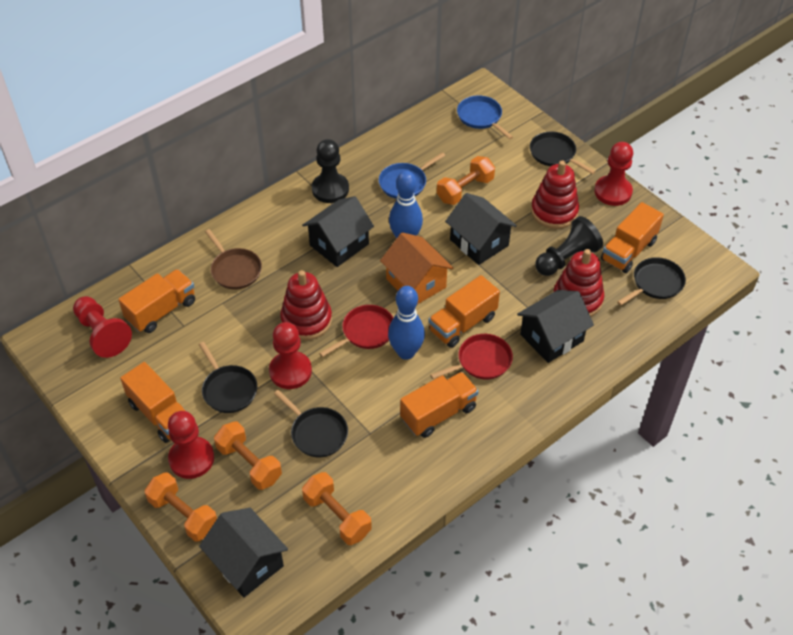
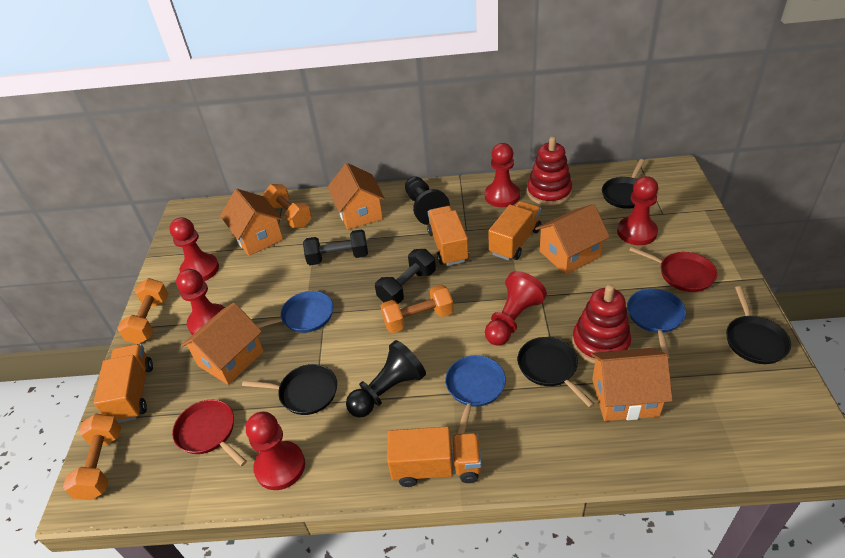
black dumbbell: 0 -> 2
black house: 4 -> 0
blue bowling pin: 2 -> 0
blue pan: 2 -> 3
brown pan: 1 -> 0
orange house: 1 -> 5
orange truck: 5 -> 4
red pawn: 4 -> 6
red stacking toy: 3 -> 2

